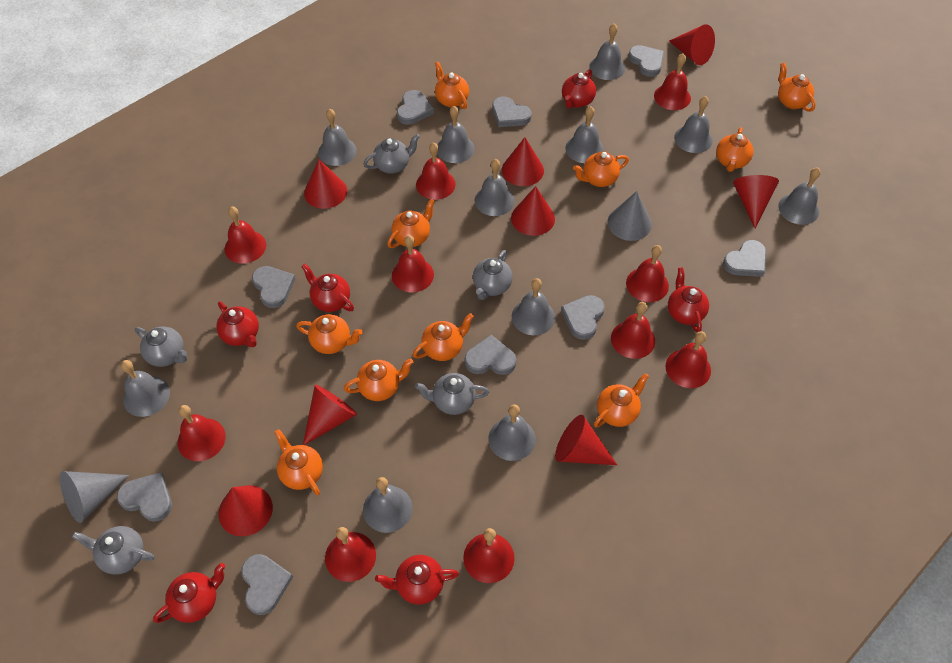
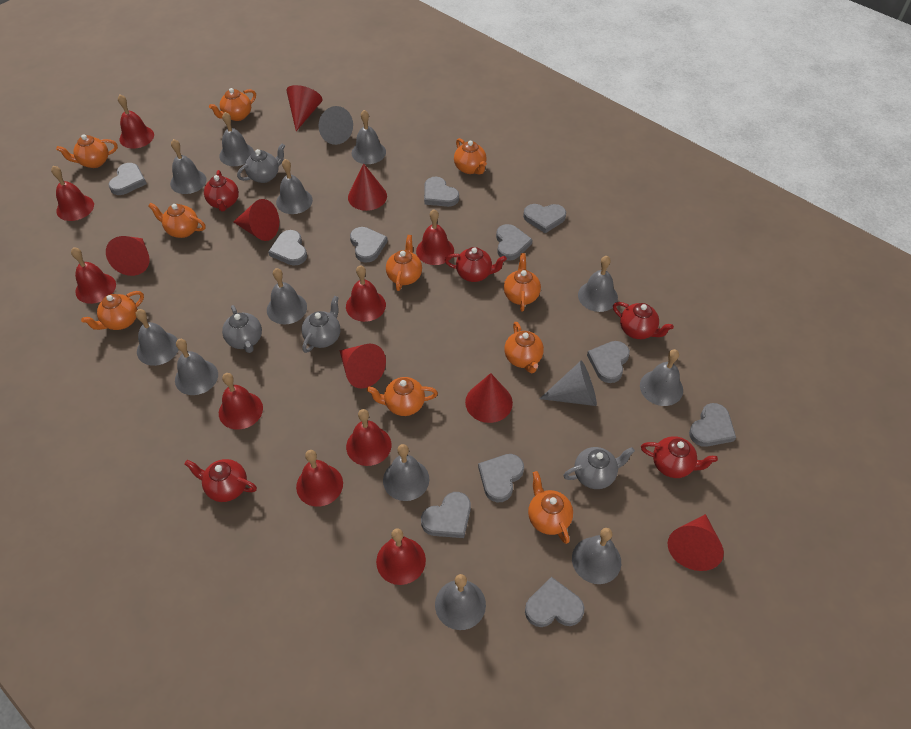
grey bell: 11 -> 12
grey heart: 9 -> 11
grey teapot: 5 -> 4
red bell: 10 -> 9
red cone: 8 -> 7
red teapot: 6 -> 5

